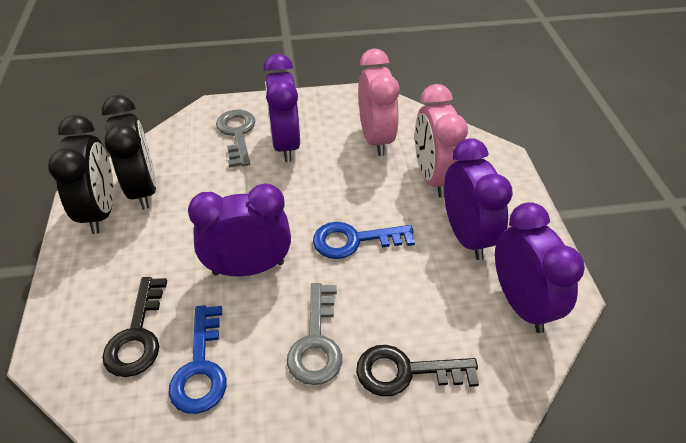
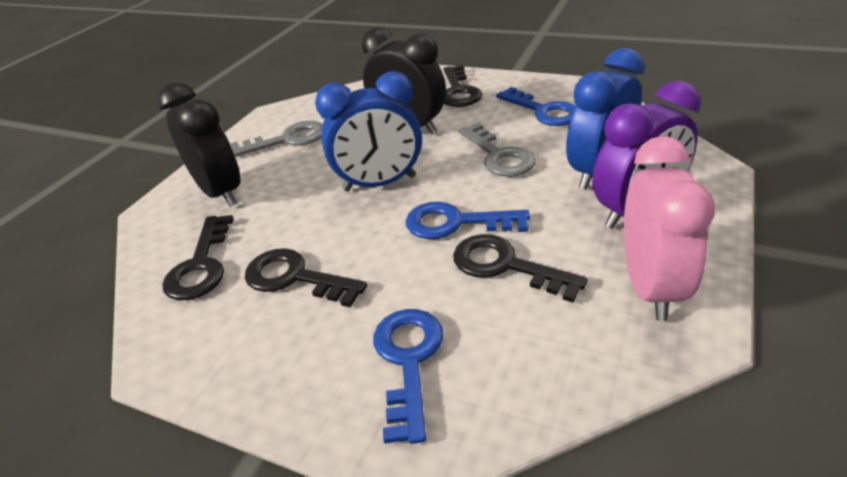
black key: 2 -> 4
blue clock: 0 -> 2
blue key: 2 -> 3
pink clock: 2 -> 1
purple clock: 4 -> 1

